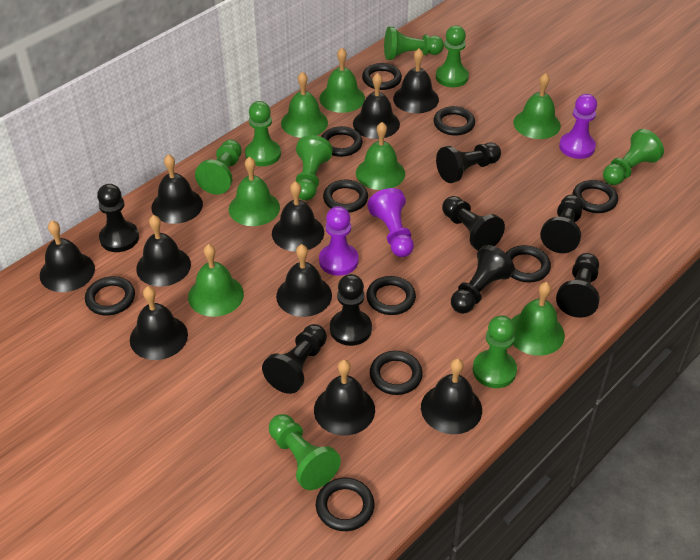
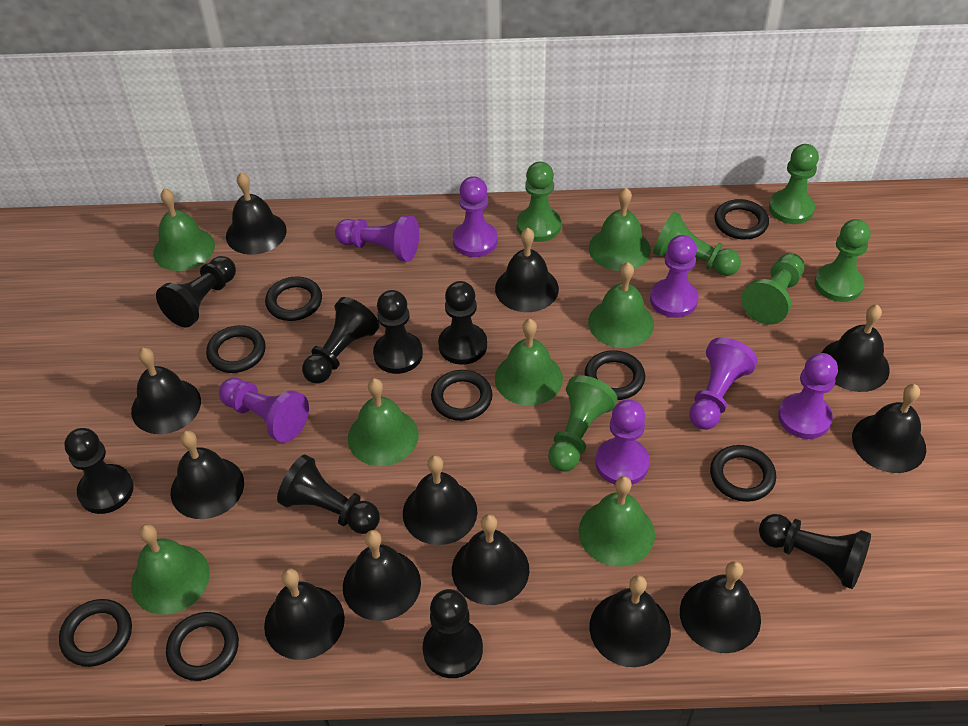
black bell: 10 -> 12
black ring: 10 -> 8
green pawn: 8 -> 6
purple pawn: 3 -> 7

